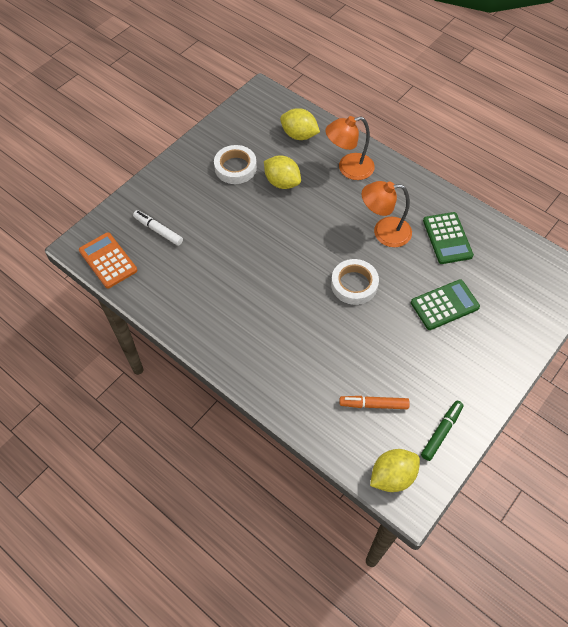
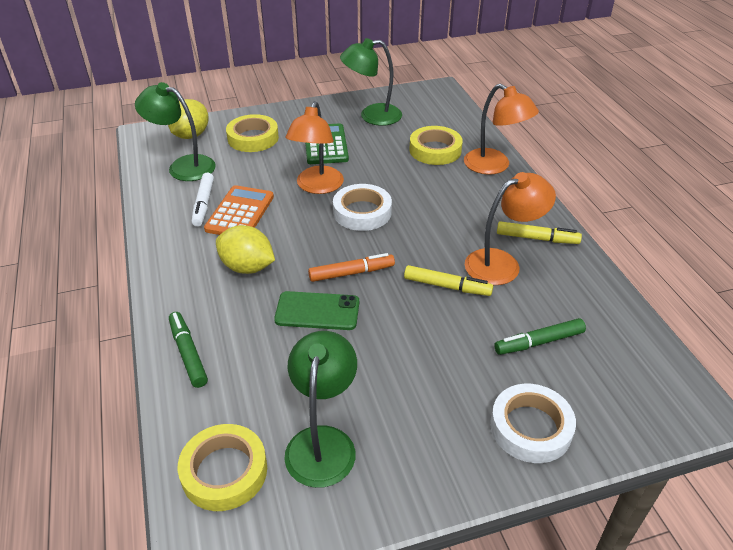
green calculator: 2 -> 1
green lamp: 0 -> 3
green marker: 1 -> 2
green phone: 0 -> 1
orange lamp: 2 -> 3
yellow lemon: 3 -> 2
yellow marker: 0 -> 2
yellow tape: 0 -> 3

